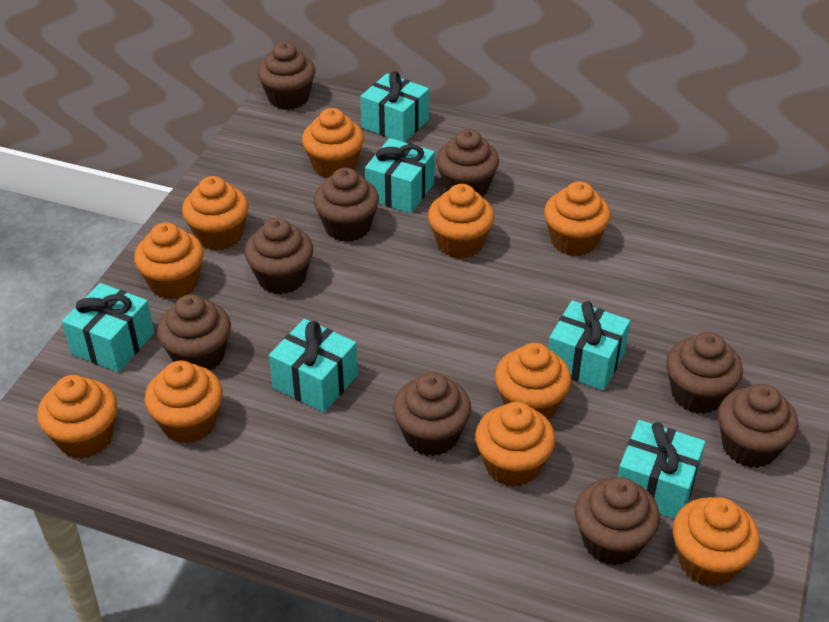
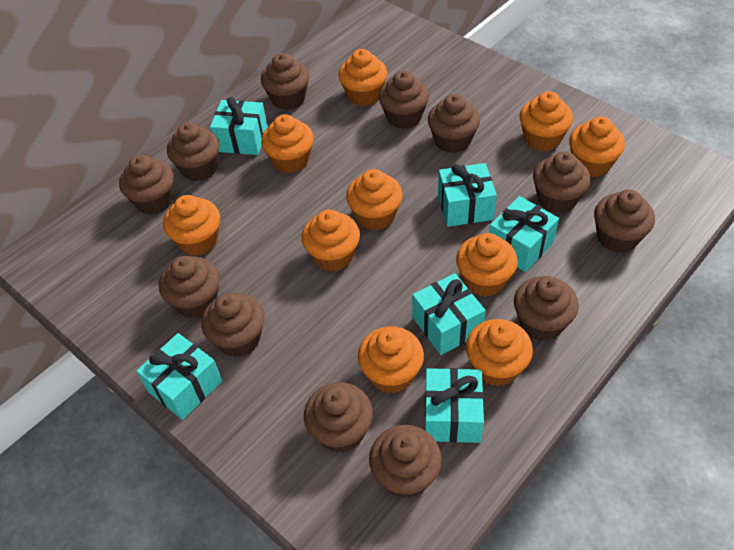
brown cupcake: 9 -> 12

